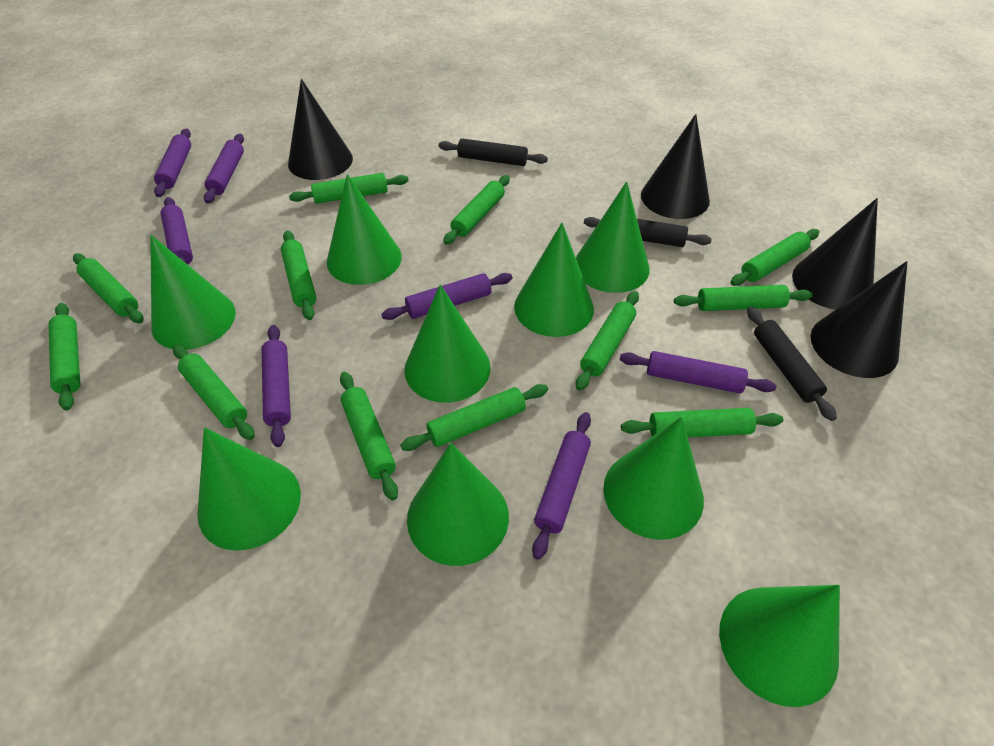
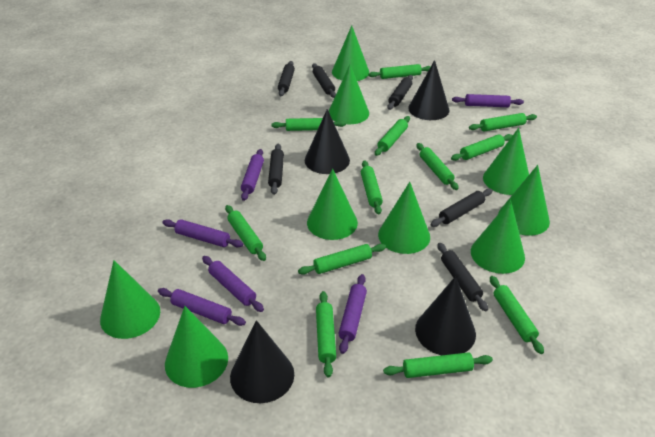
black rolling pin: 3 -> 6
purple rolling pin: 7 -> 6

